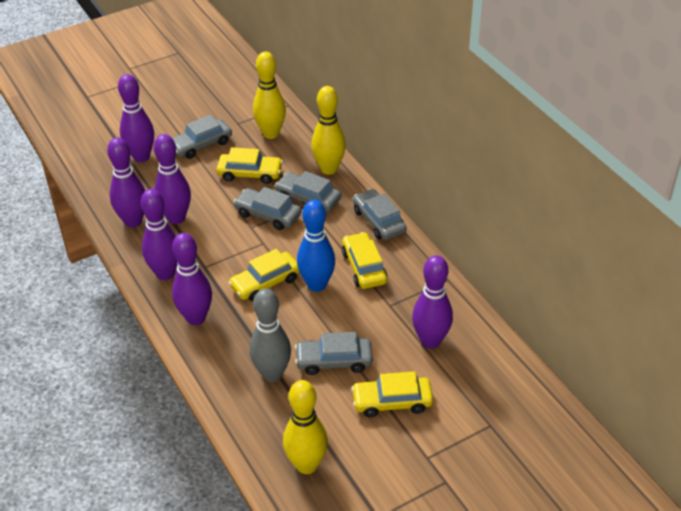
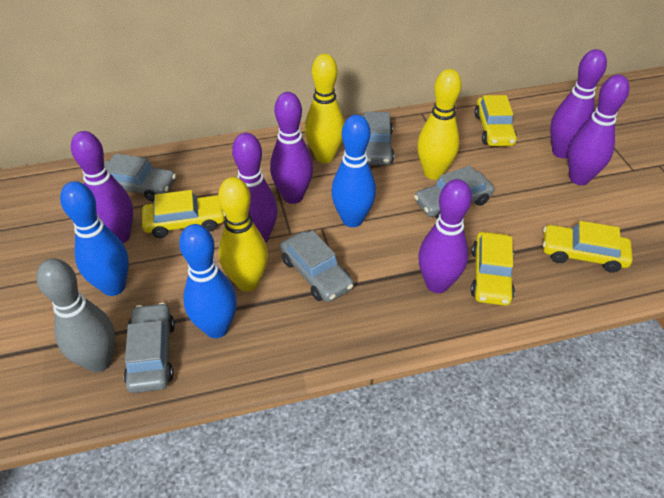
blue bowling pin: 1 -> 3

